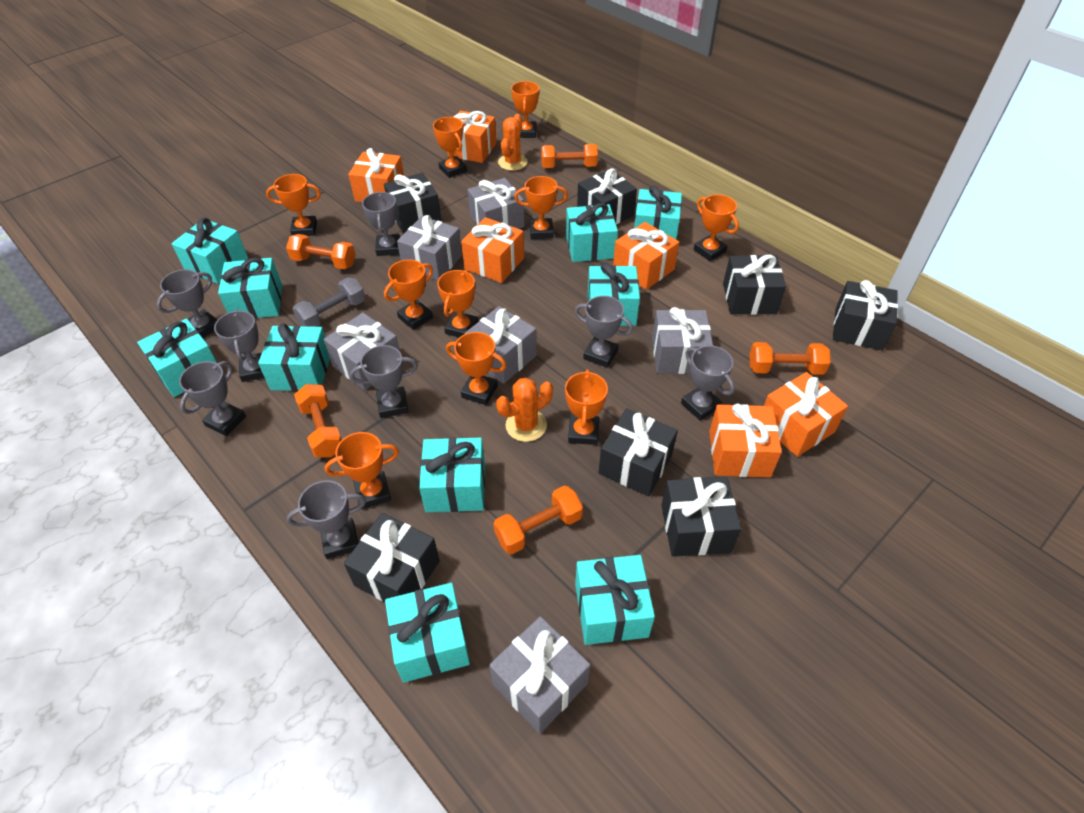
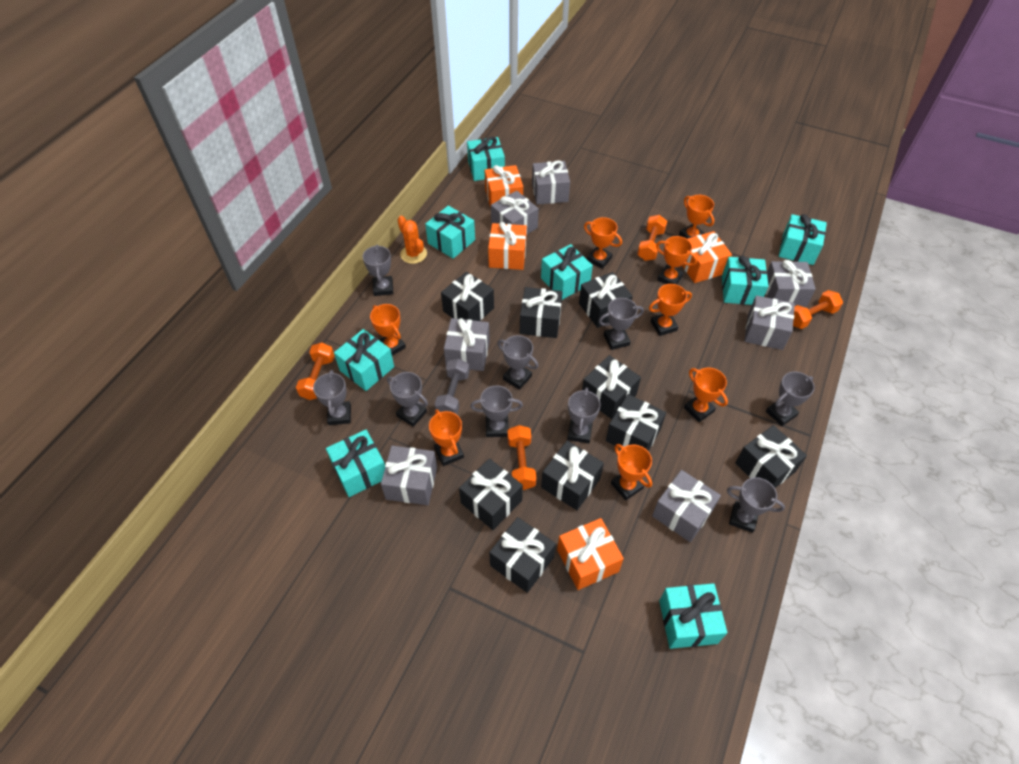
black gift: 7 -> 9
grey gift: 6 -> 7
grey trophy: 8 -> 9
orange cactus: 2 -> 1
orange dumbbell: 5 -> 4
orange gift: 6 -> 4
orange trophy: 10 -> 8
turquoise gift: 10 -> 8

